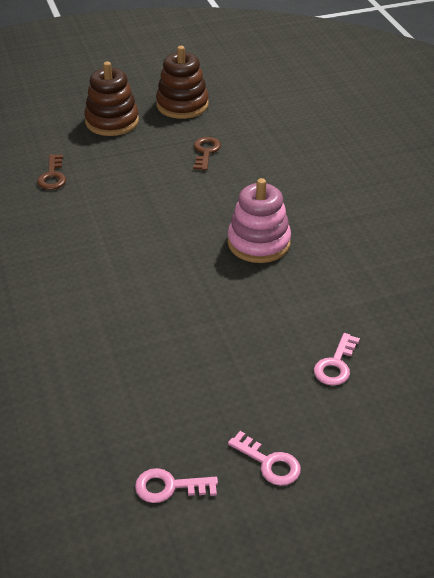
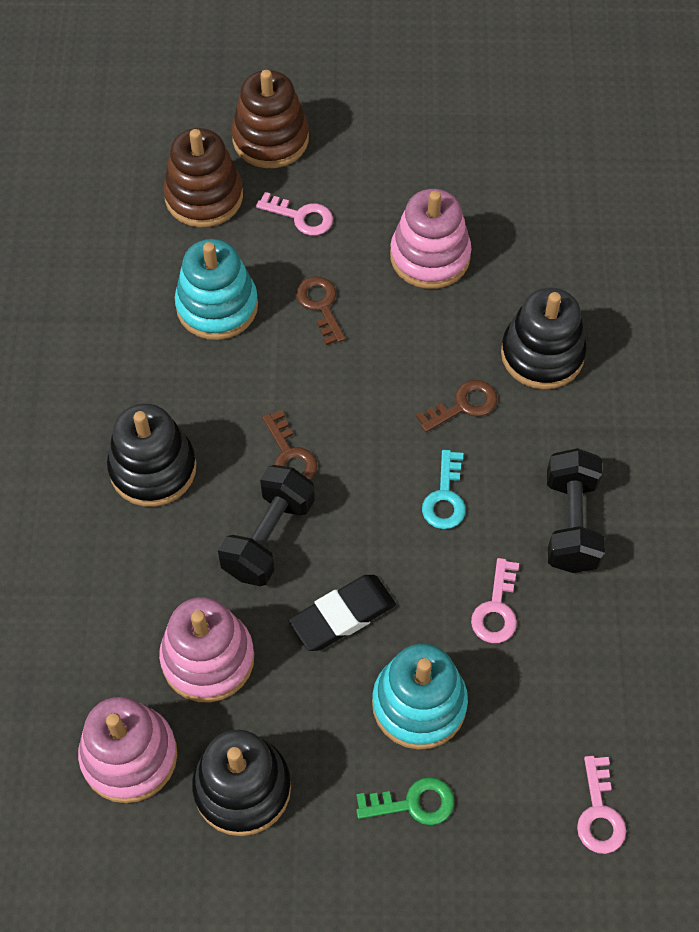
black dumbbell: 0 -> 2
black eraser: 0 -> 1
black stacking toy: 0 -> 3
brown key: 2 -> 3
green key: 0 -> 1
pink stacking toy: 1 -> 3
turquoise key: 0 -> 1
turquoise stacking toy: 0 -> 2

